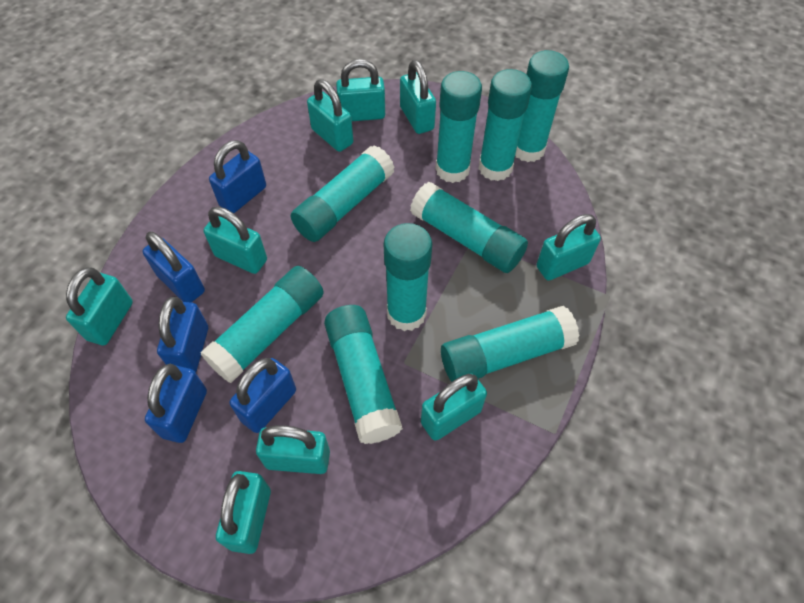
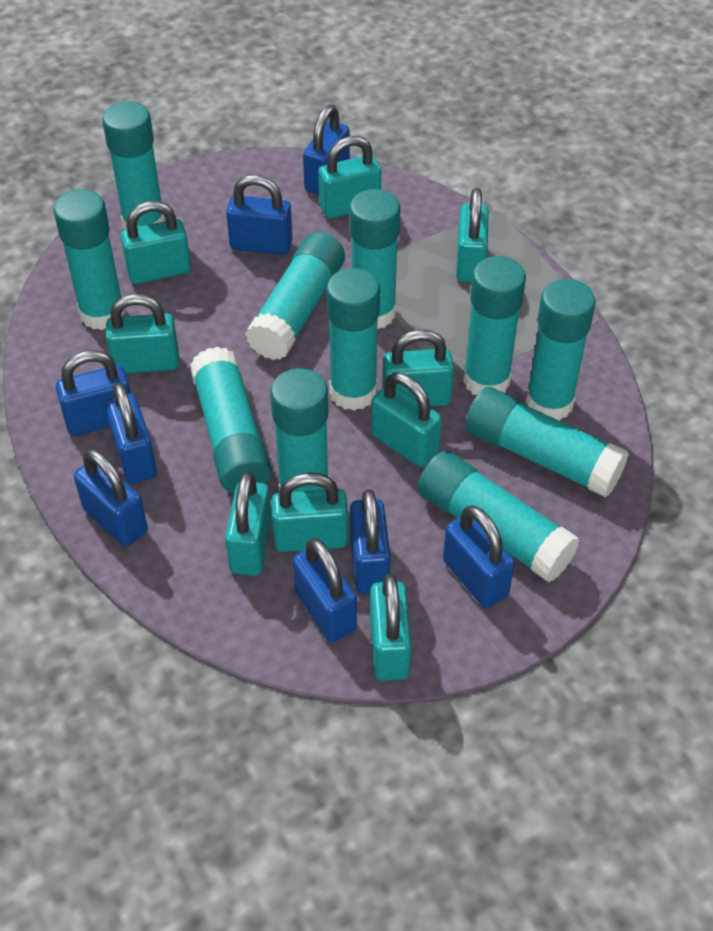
blue padlock: 5 -> 8
turquoise glue stick: 9 -> 11

